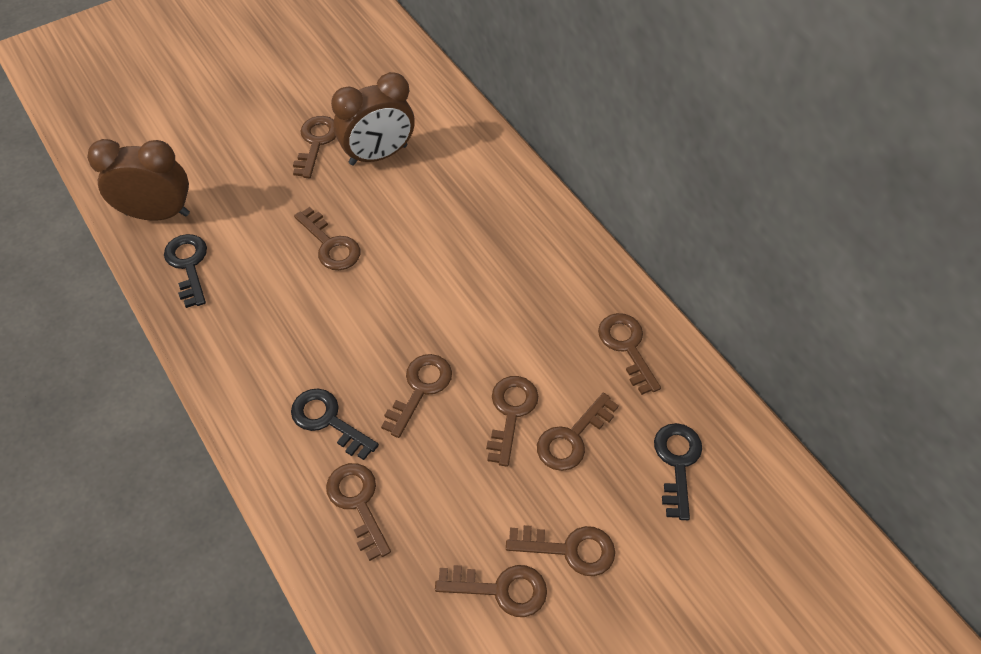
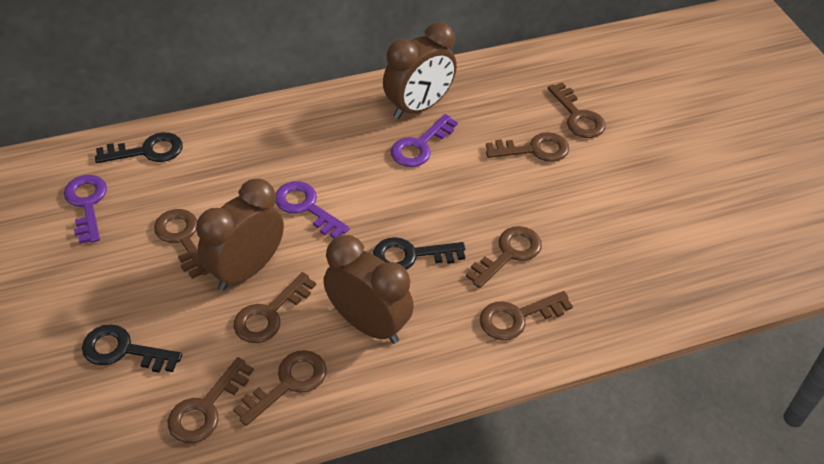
brown clock: 2 -> 3
brown key: 9 -> 8
purple key: 0 -> 3

